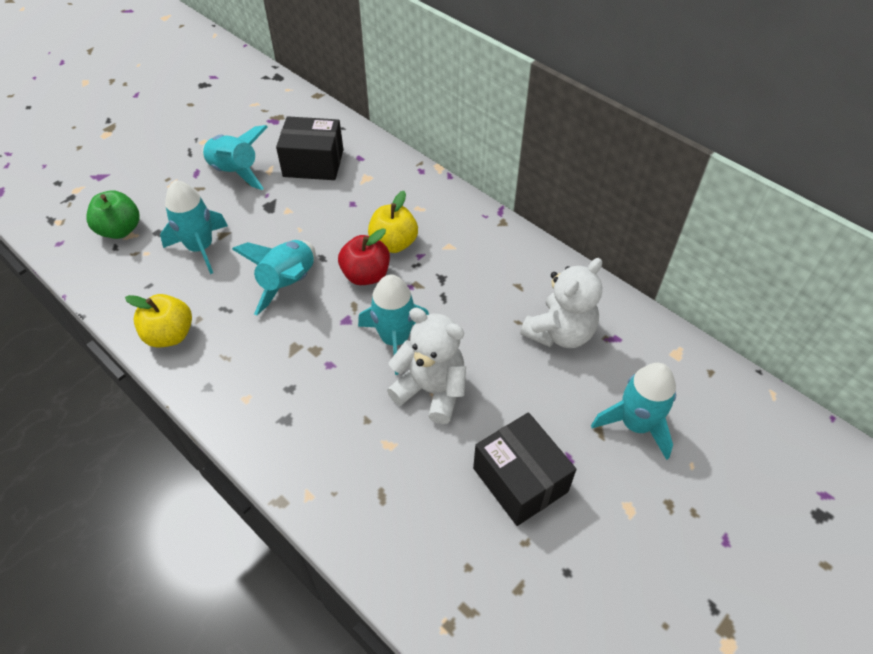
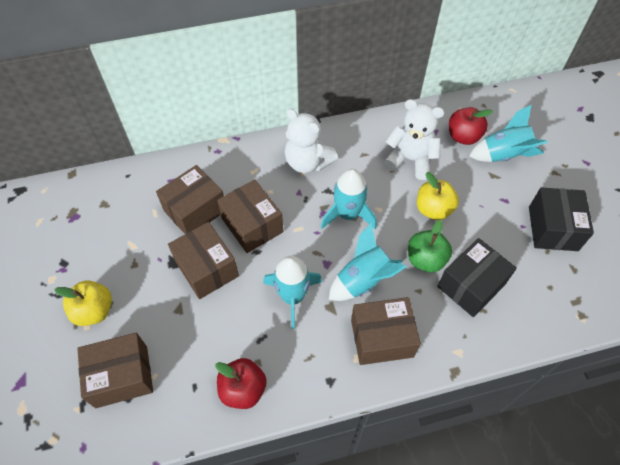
brown box: 0 -> 5
red apple: 1 -> 2
turquoise rocket: 5 -> 4

